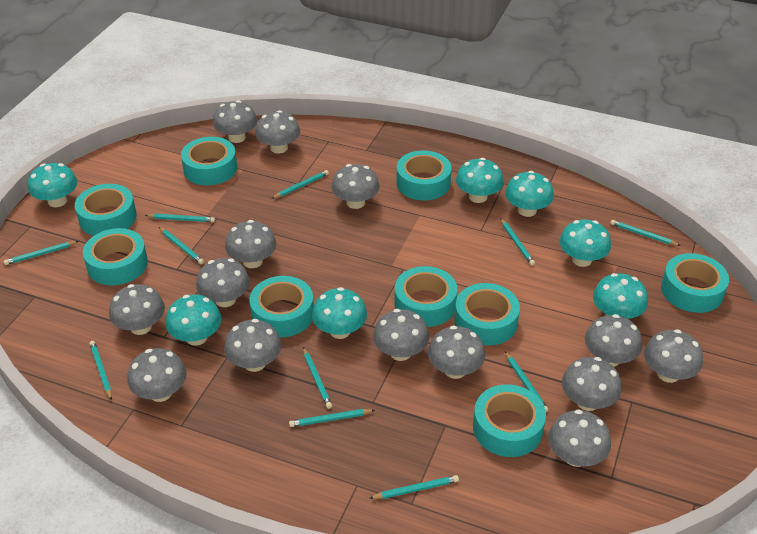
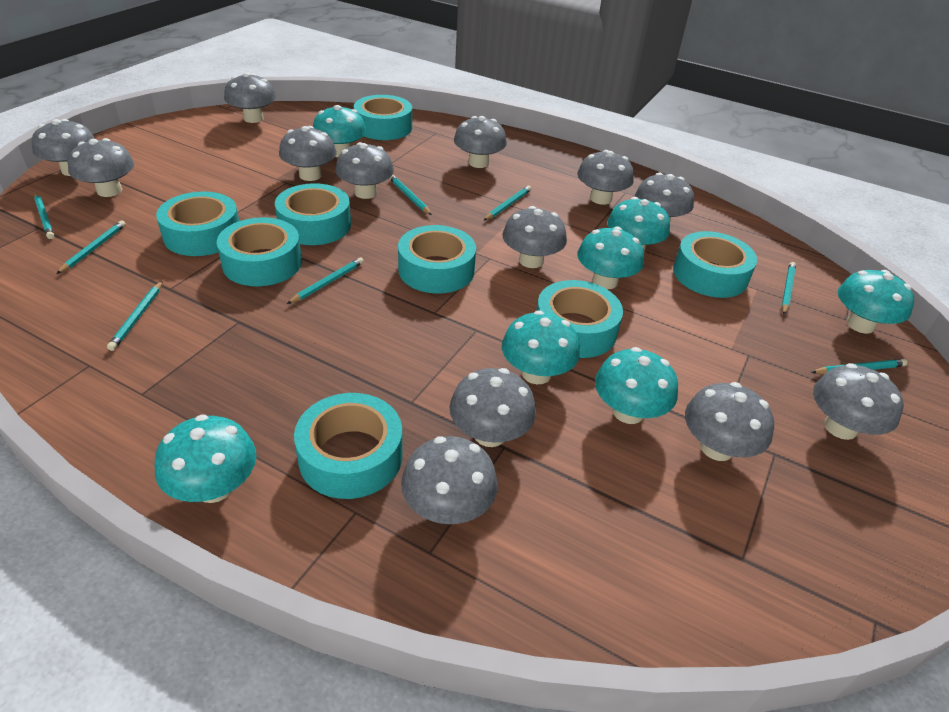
grey mushroom: 14 -> 13
turquoise pencil: 11 -> 8
turquoise tape: 9 -> 8

